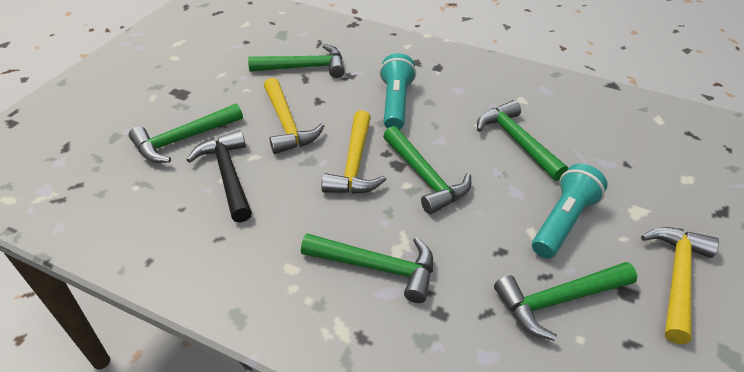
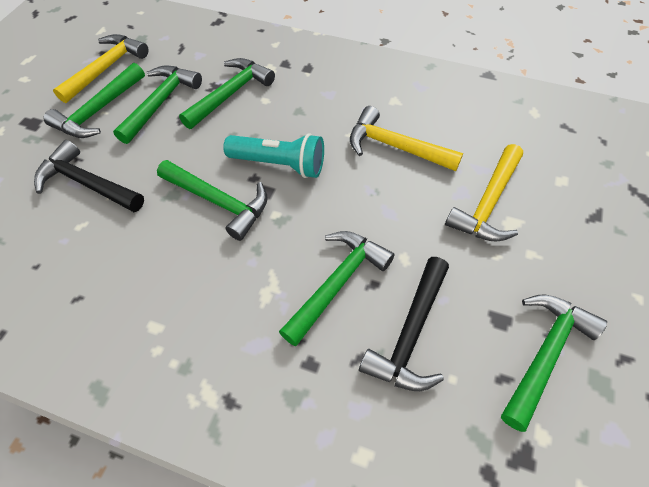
black hammer: 1 -> 2
turquoise flashlight: 2 -> 1

